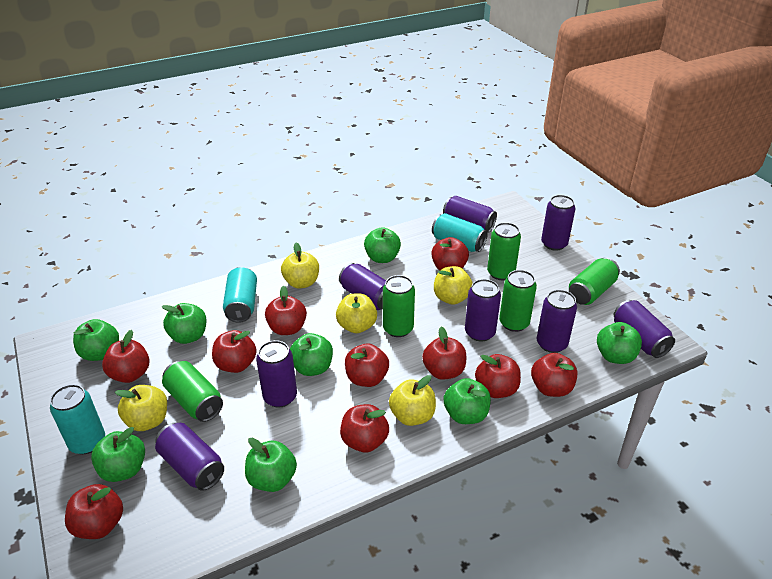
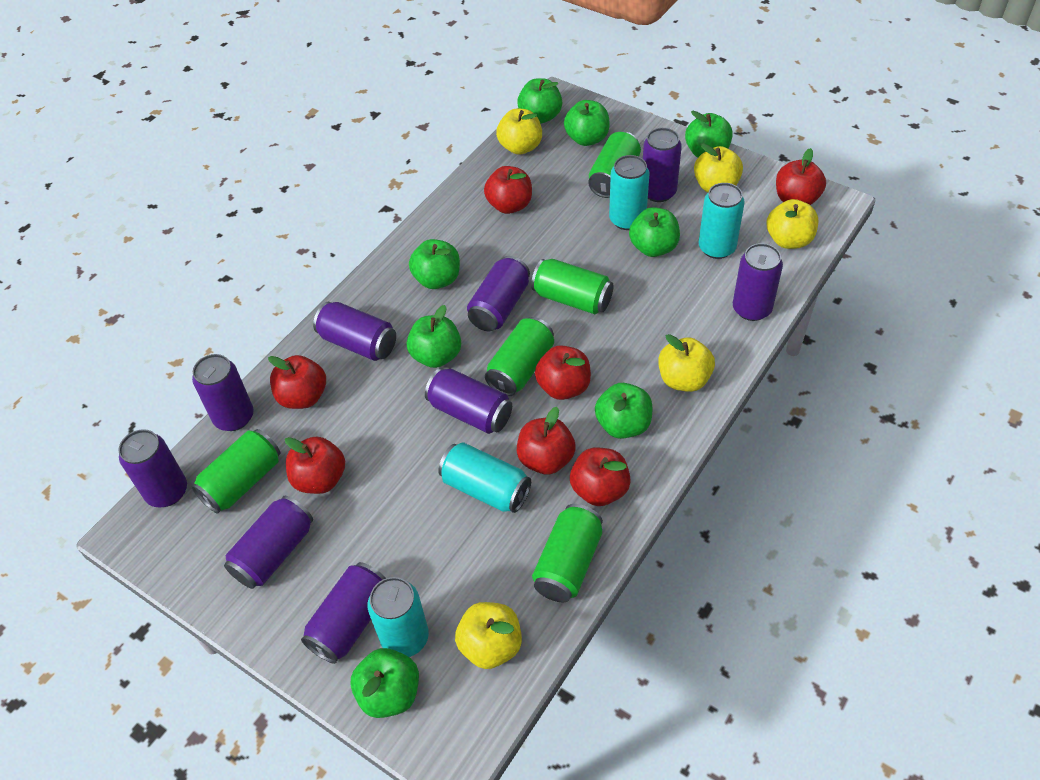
purple can: 8 -> 9
red apple: 10 -> 7
turquoise can: 3 -> 4

